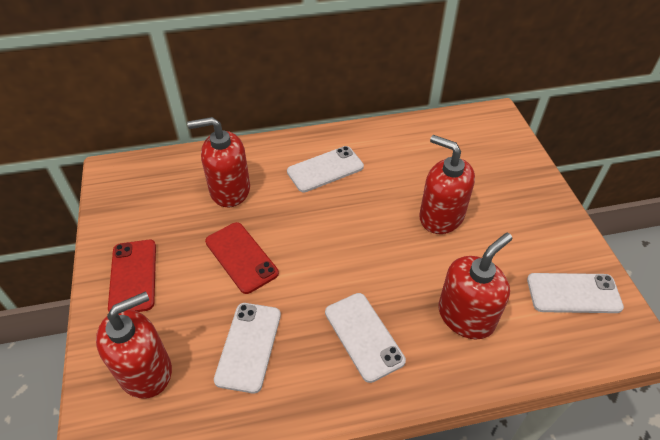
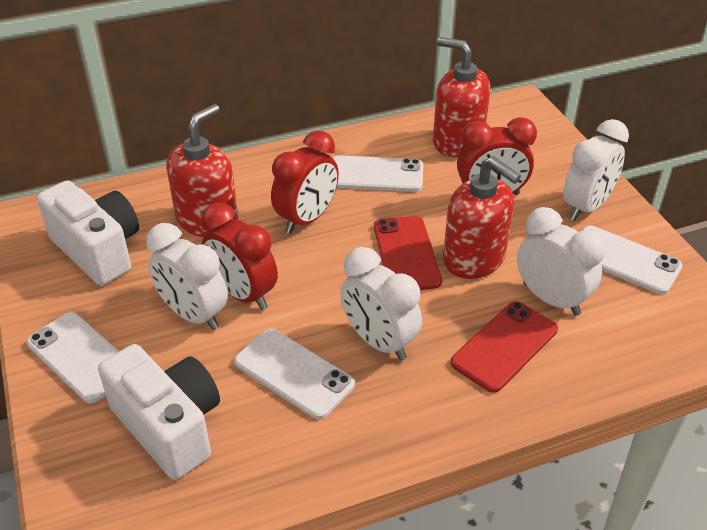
red clock: 0 -> 3
red soap dispenser: 4 -> 3
white camera: 0 -> 2
white clock: 0 -> 4

